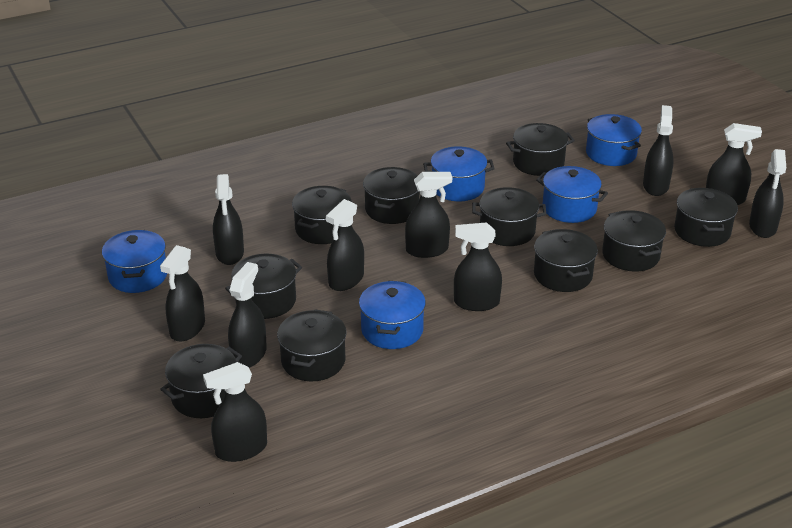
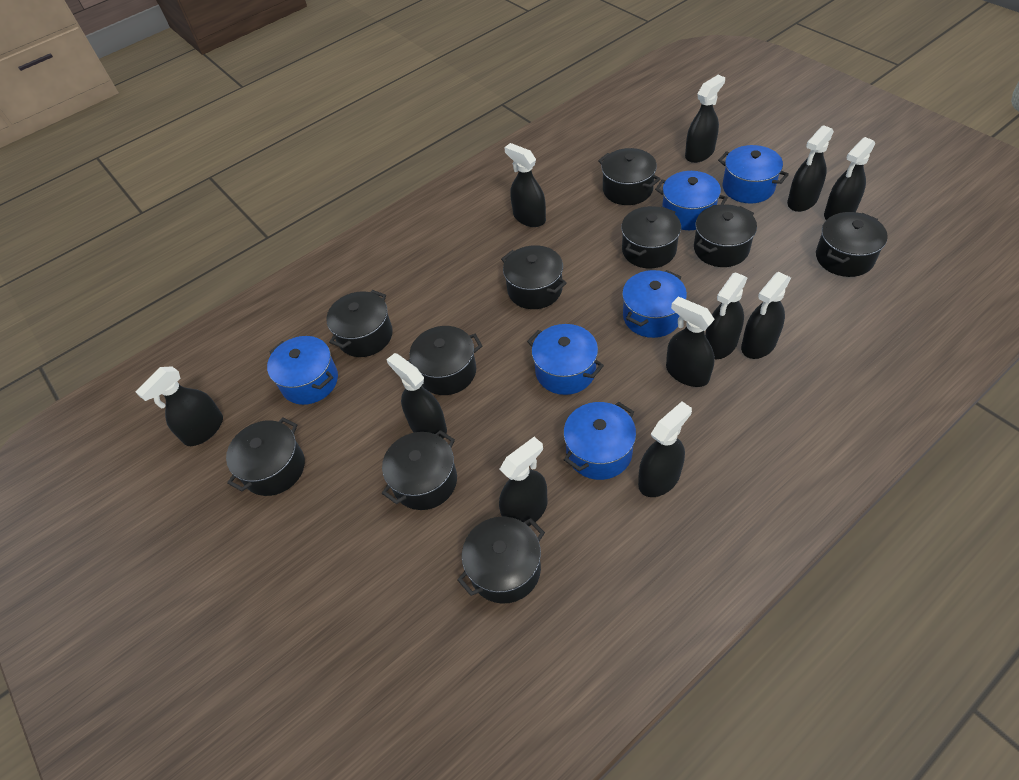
black spray bottle: 10 -> 11
blue pot: 5 -> 6

